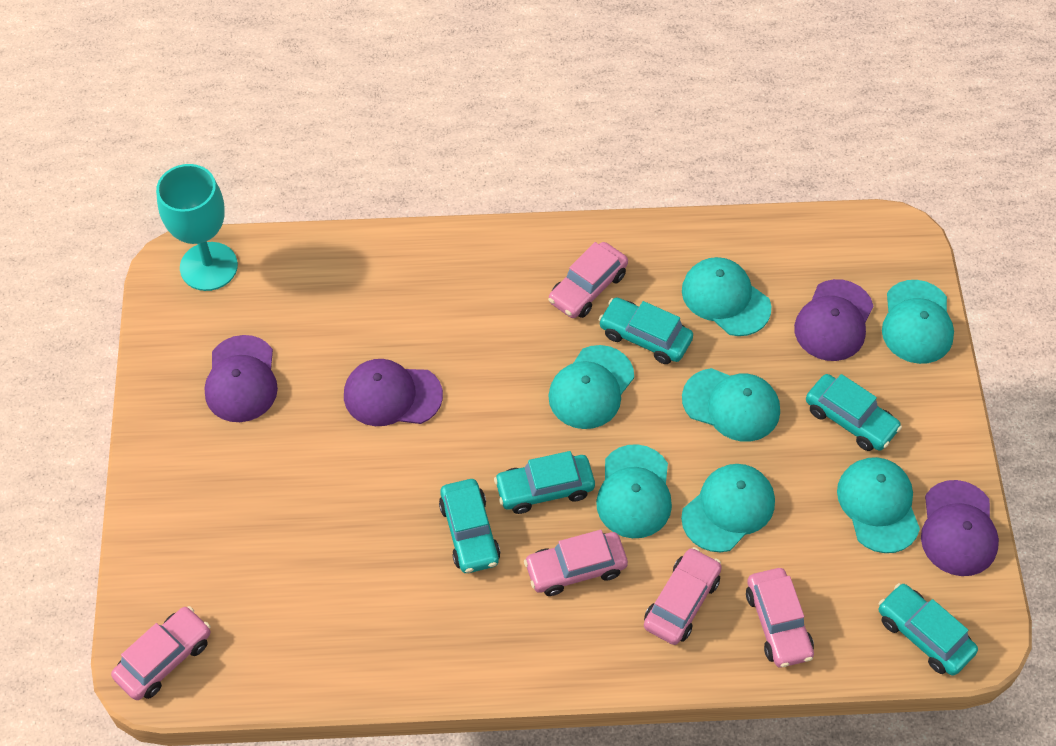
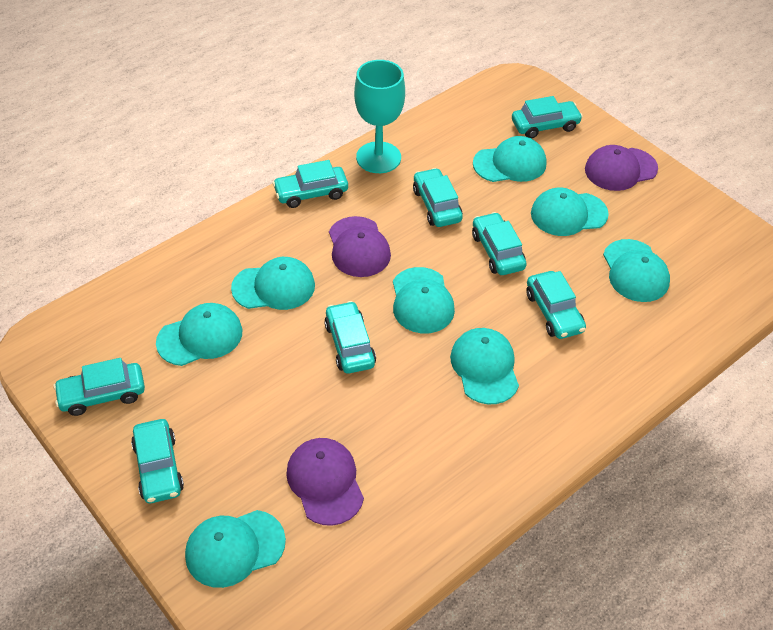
pink car: 5 -> 0
purple cap: 4 -> 3
turquoise cap: 7 -> 8
turquoise car: 5 -> 8

